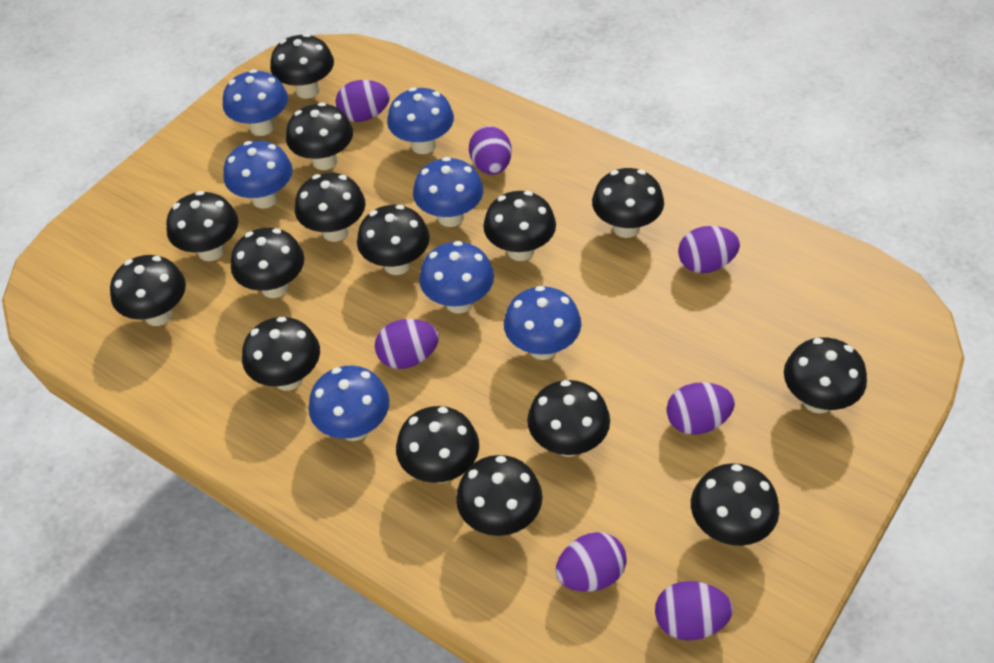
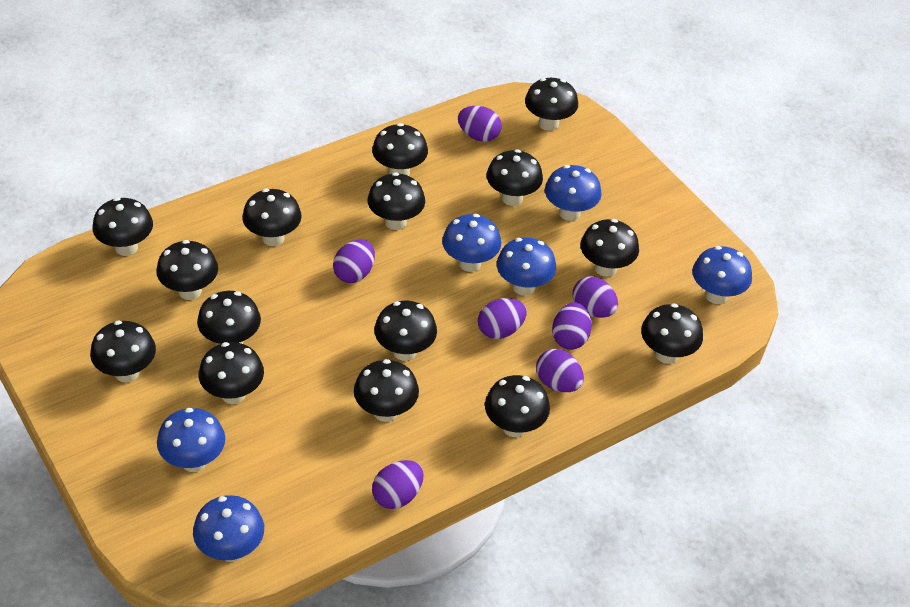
blue mushroom: 7 -> 6

